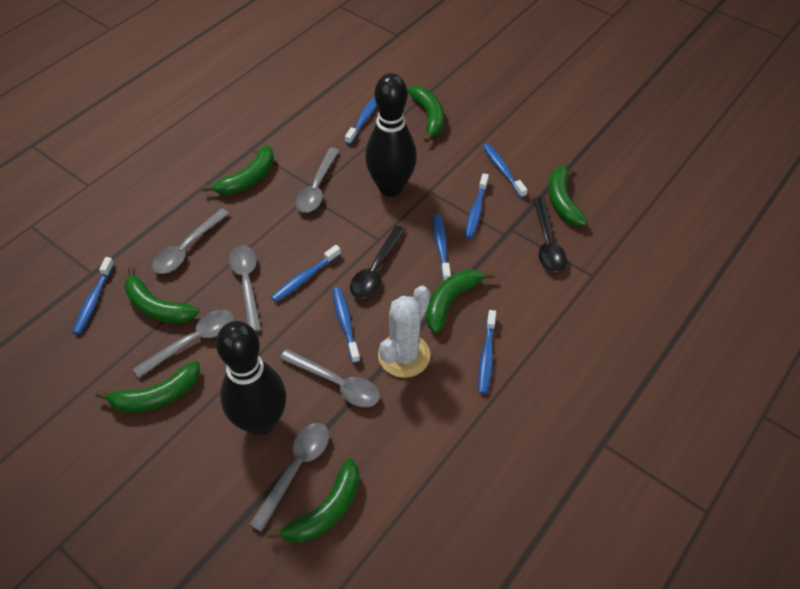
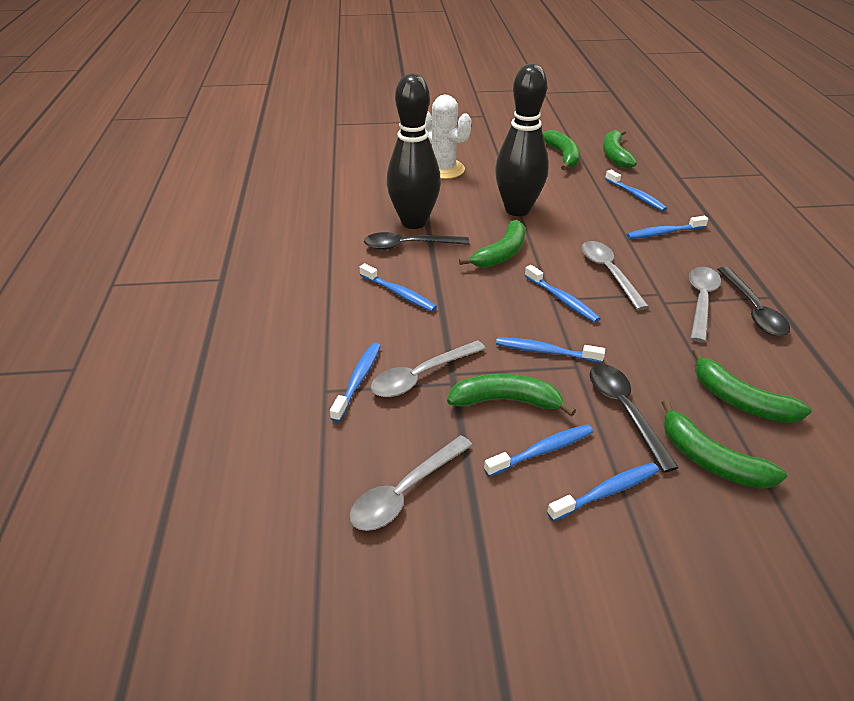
black spoon: 2 -> 3
green banana: 7 -> 6
grey spoon: 6 -> 4

